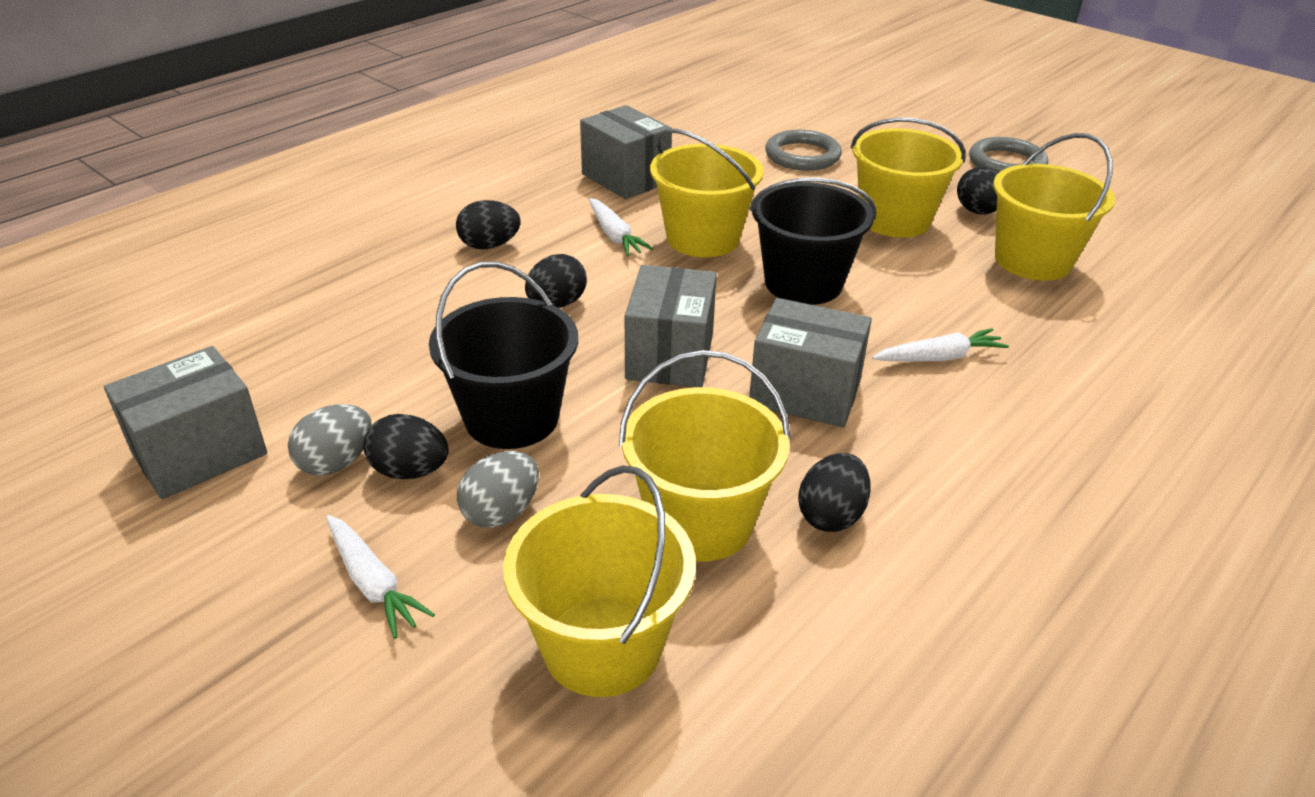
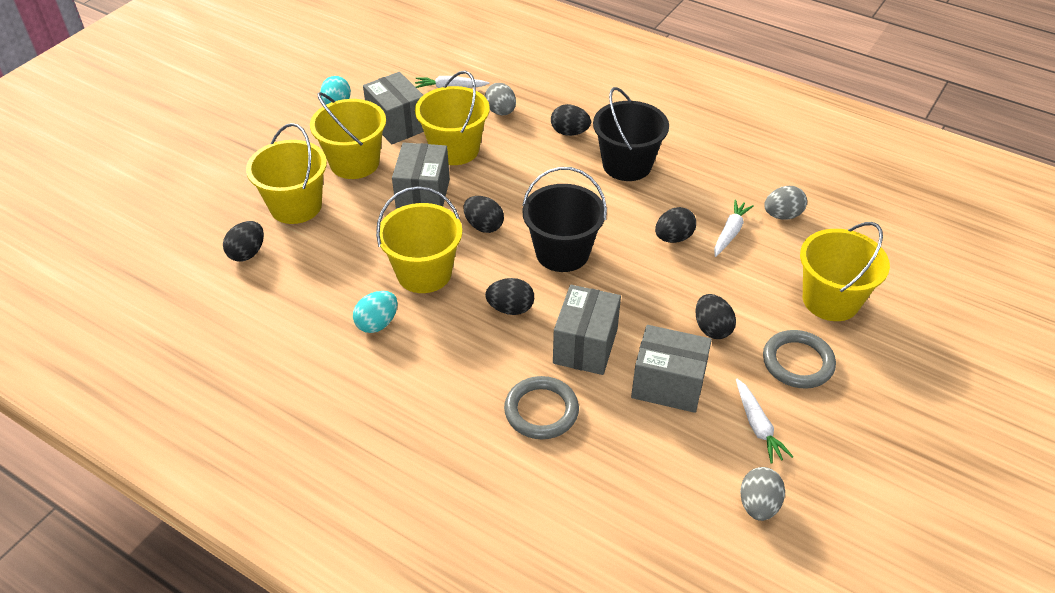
black egg: 5 -> 6
grey egg: 2 -> 3
turquoise egg: 0 -> 2

